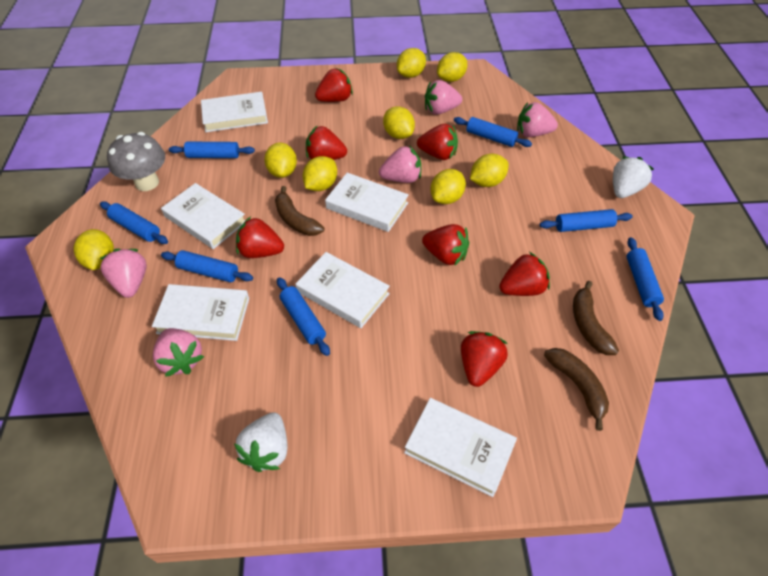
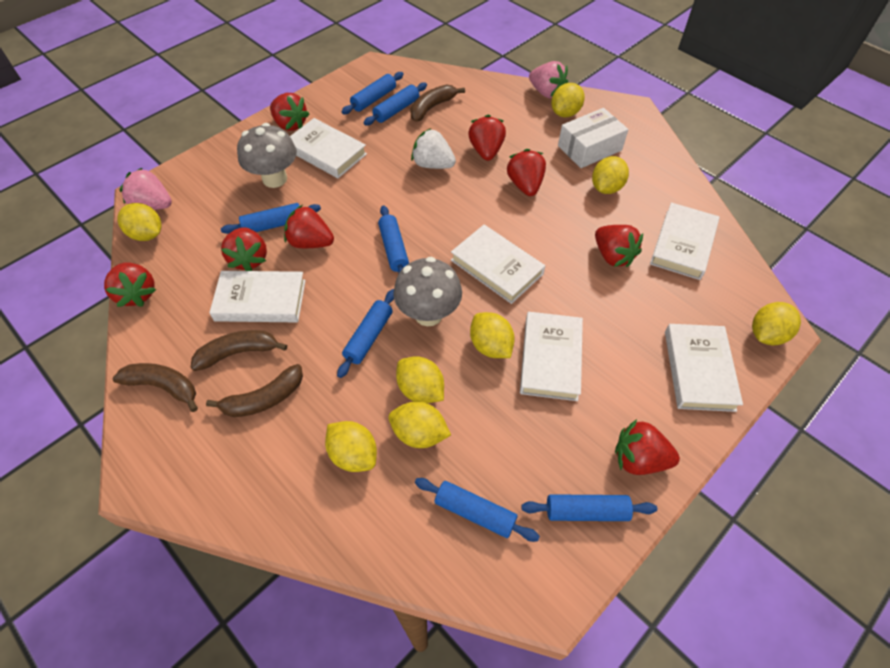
brown banana: 3 -> 4
grey mushroom: 1 -> 2
pink strawberry: 5 -> 2
red strawberry: 7 -> 8
white box: 0 -> 1
white strawberry: 2 -> 1

